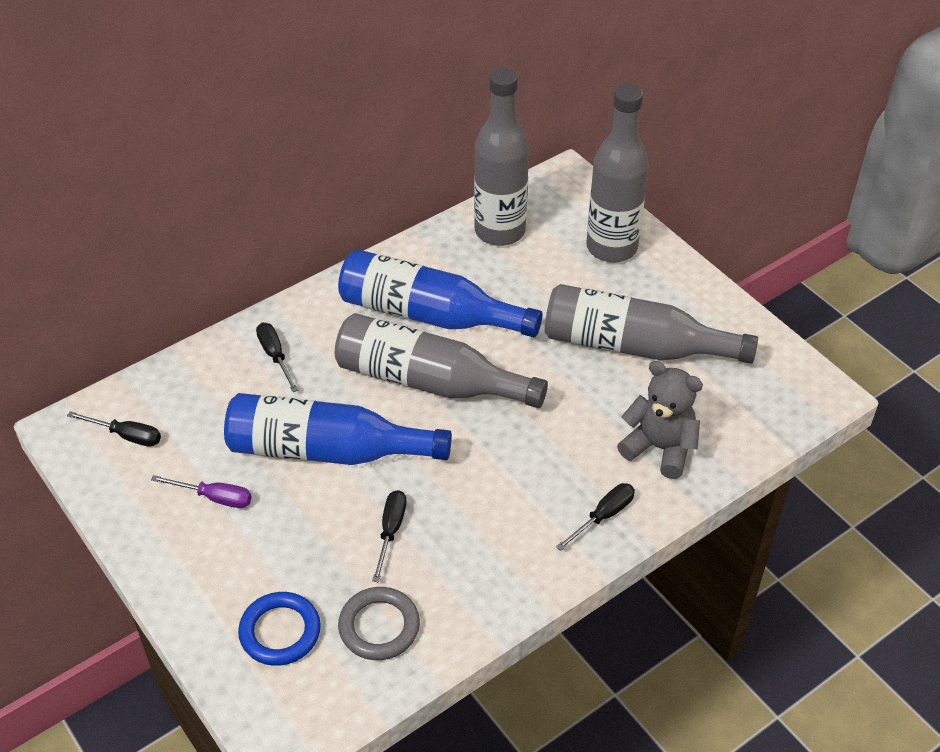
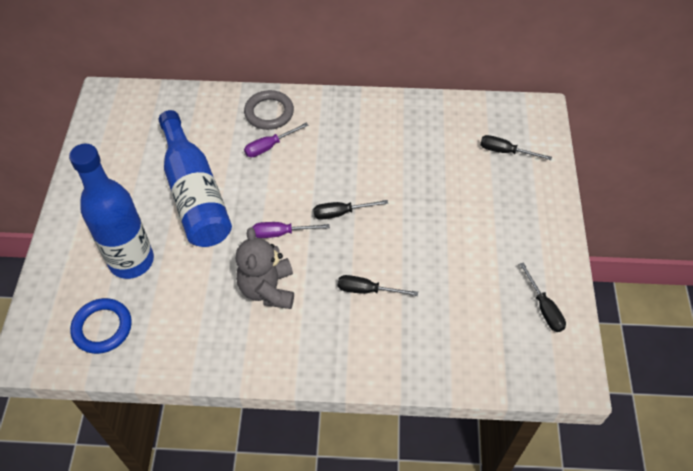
grey bottle: 4 -> 0
purple screwdriver: 1 -> 2

